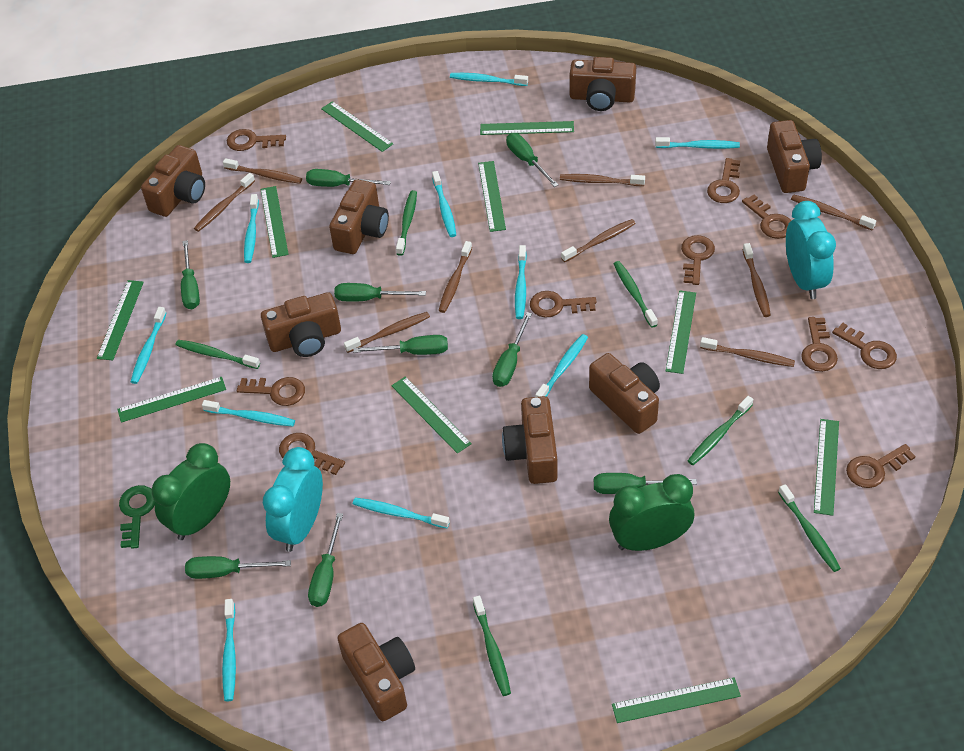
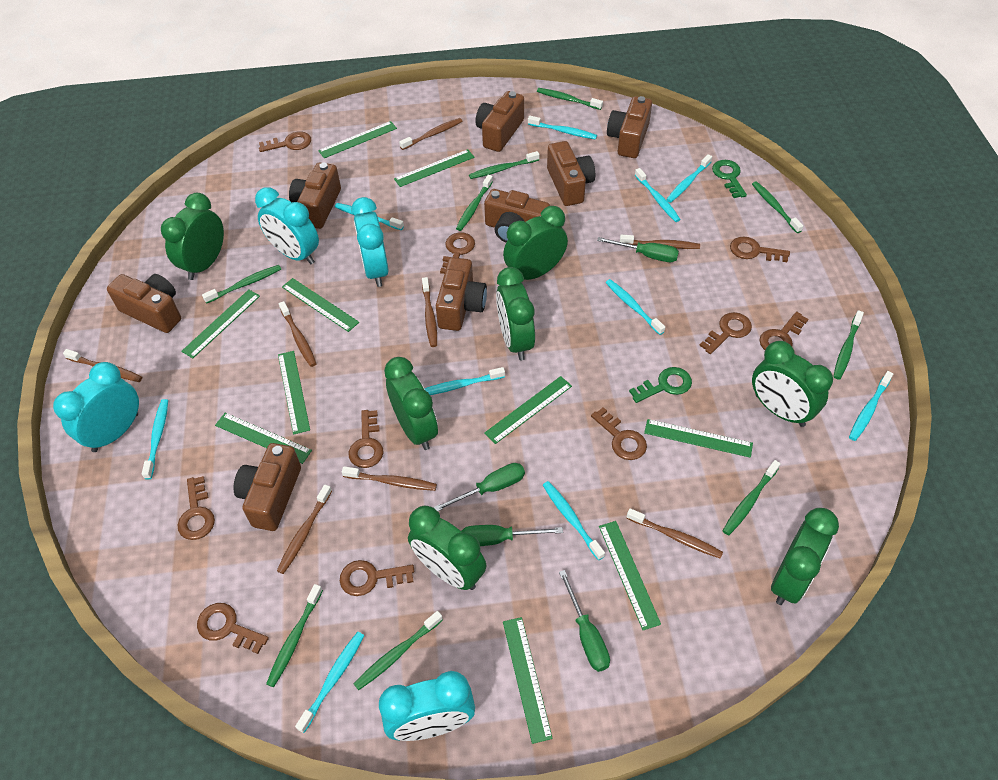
brown toothbrush: 9 -> 8
green clock: 2 -> 7
green key: 1 -> 2
green screwdriver: 9 -> 4
green toothbrush: 6 -> 9
turquoise clock: 2 -> 4

